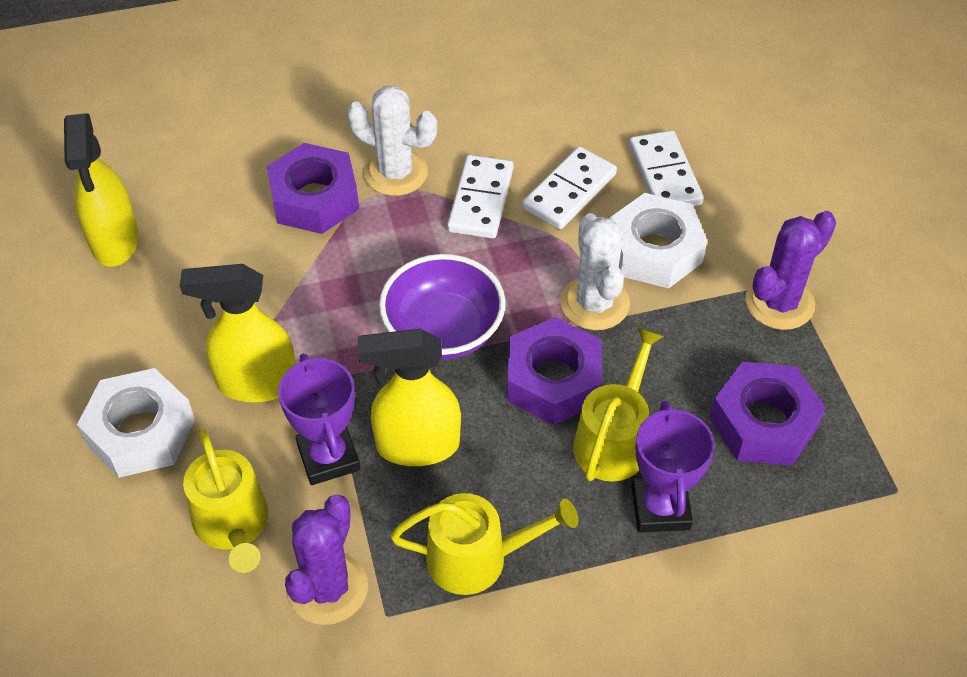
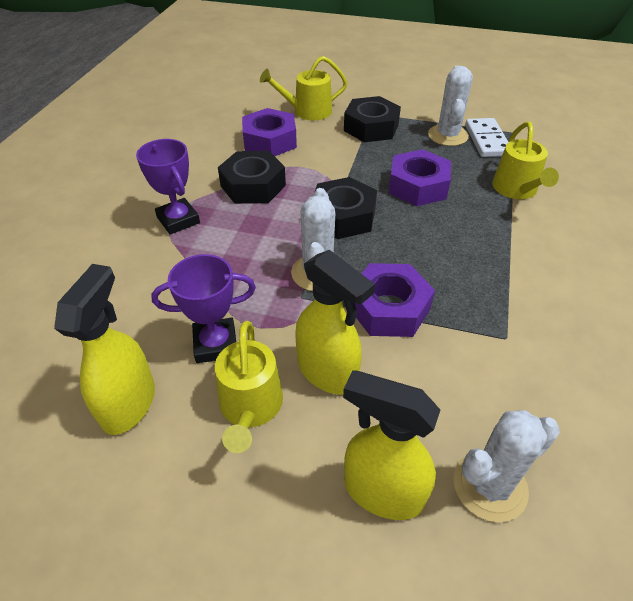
black nut: 0 -> 3
purple bowl: 1 -> 0
purple cactus: 2 -> 0
white cactus: 2 -> 3
white domino: 3 -> 1
white nut: 2 -> 0

